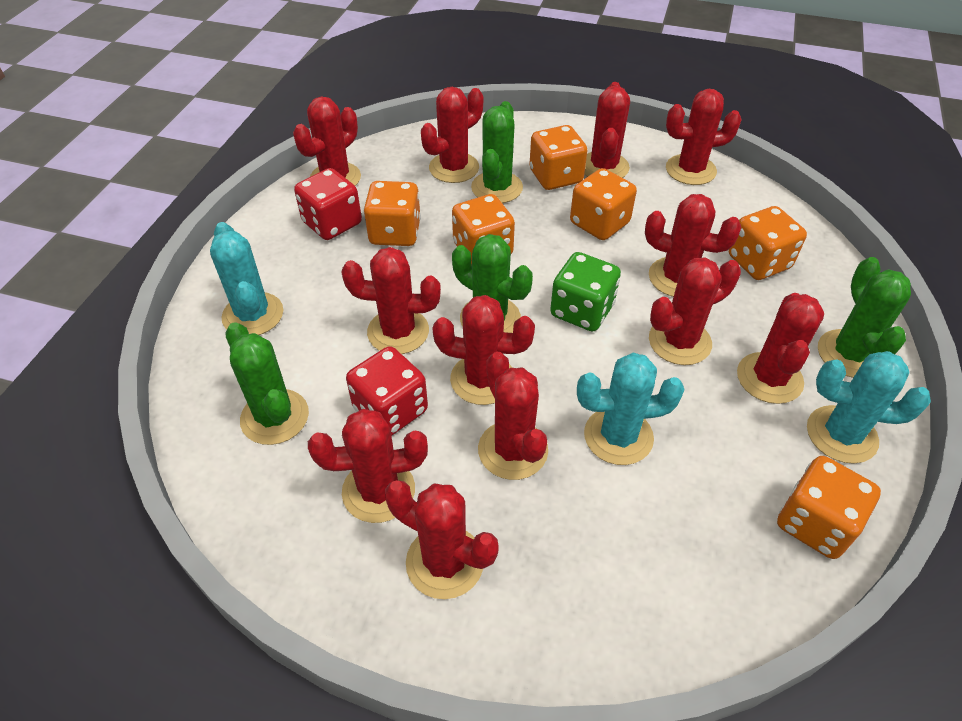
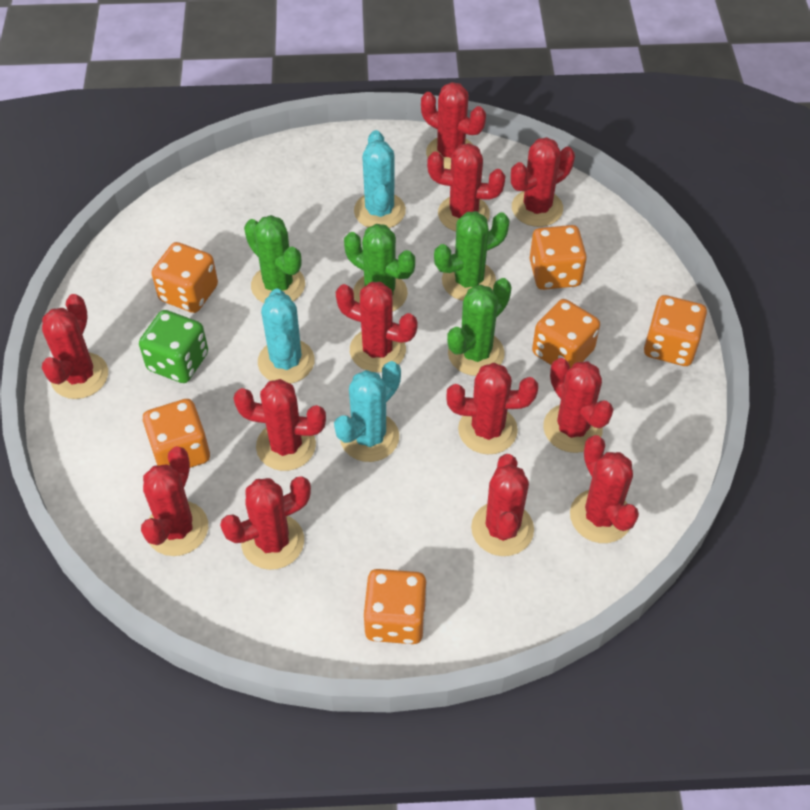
red dice: 2 -> 0

